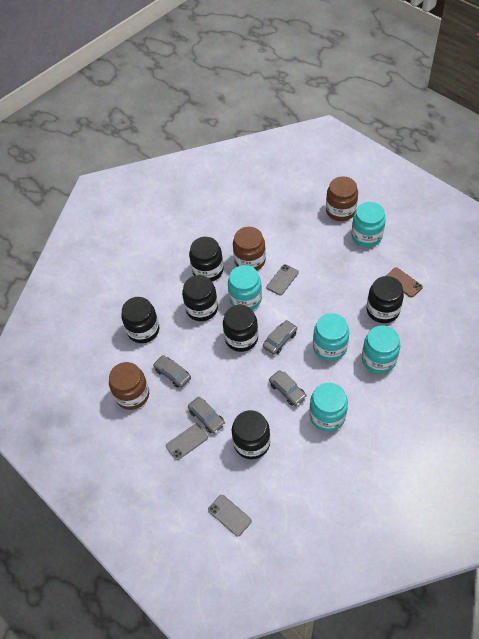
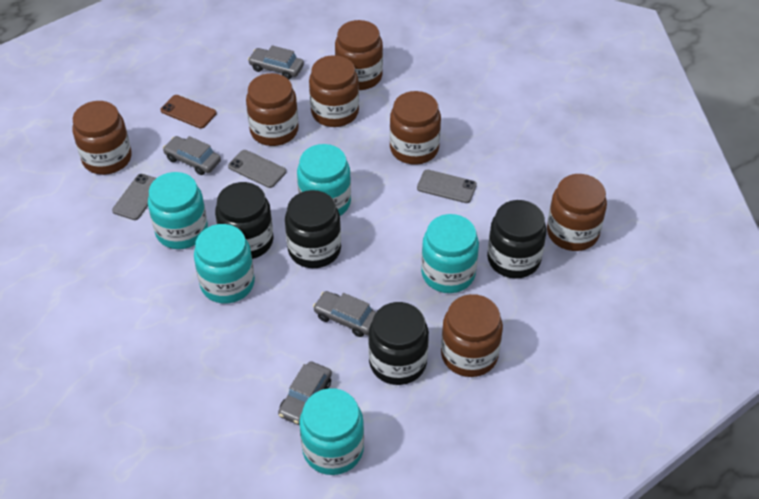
black jar: 6 -> 4
brown jar: 3 -> 7

